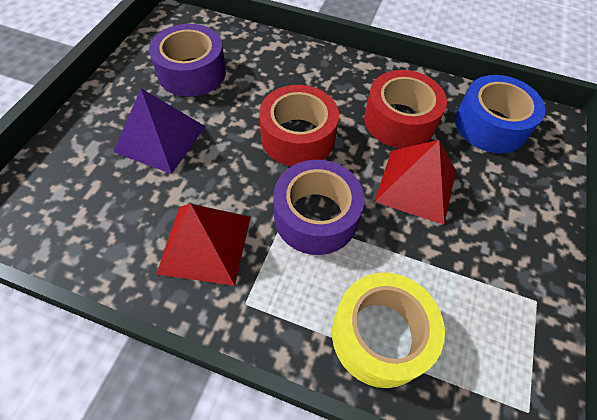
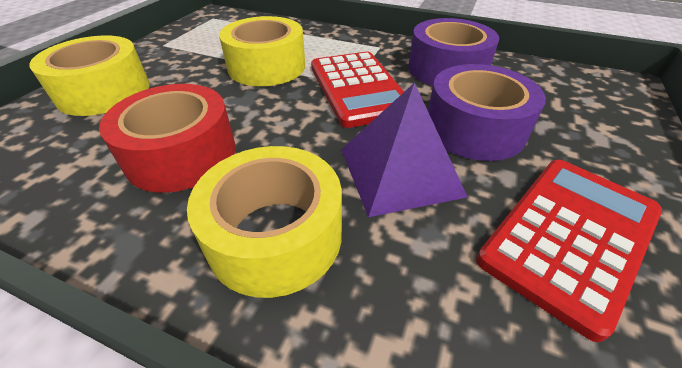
blue tape: 1 -> 0
red calculator: 0 -> 2
red pyramid: 2 -> 0
red tape: 2 -> 1
yellow tape: 1 -> 3

